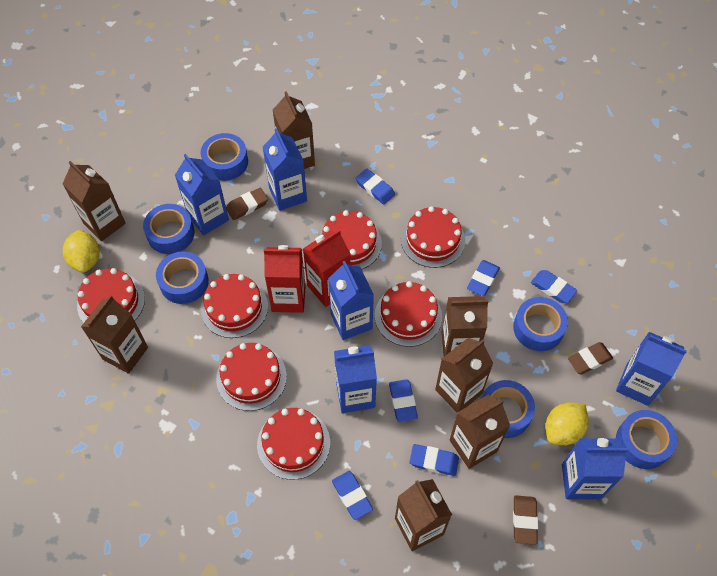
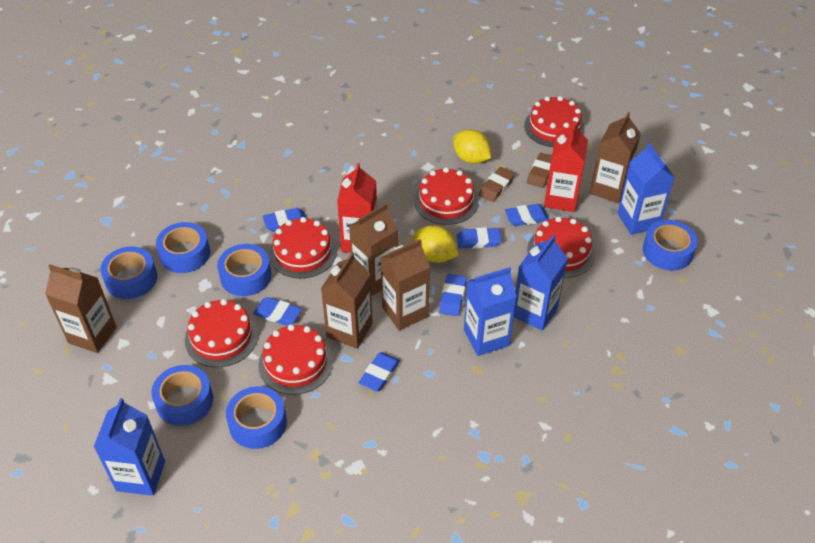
blue carton: 6 -> 4
brown carton: 7 -> 5
brown eraser: 3 -> 2
red cake: 7 -> 6

